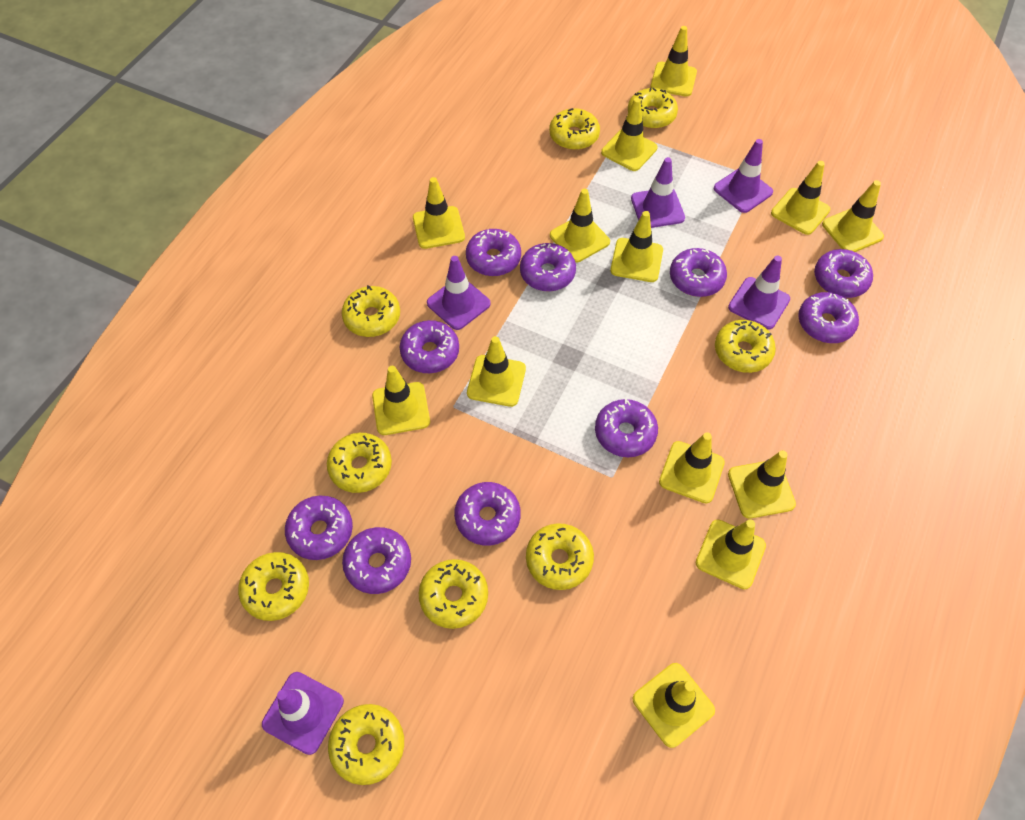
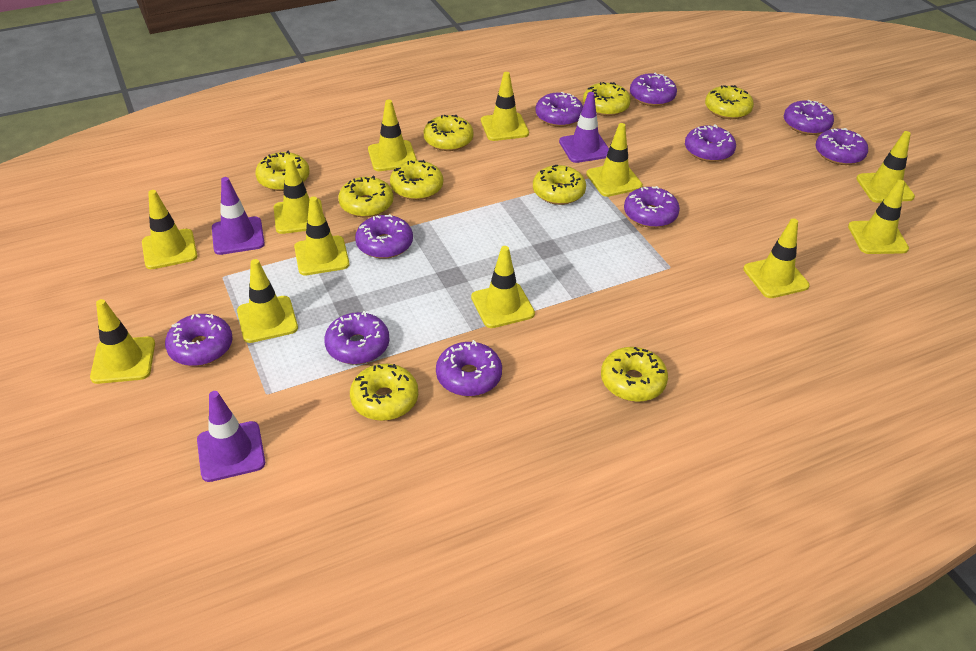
purple traffic cone: 5 -> 3
yellow traffic cone: 13 -> 12

